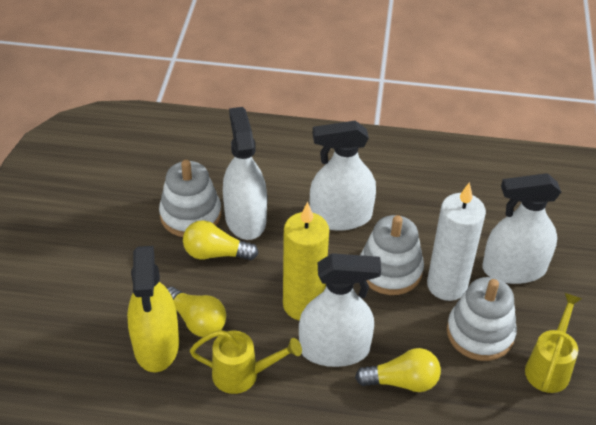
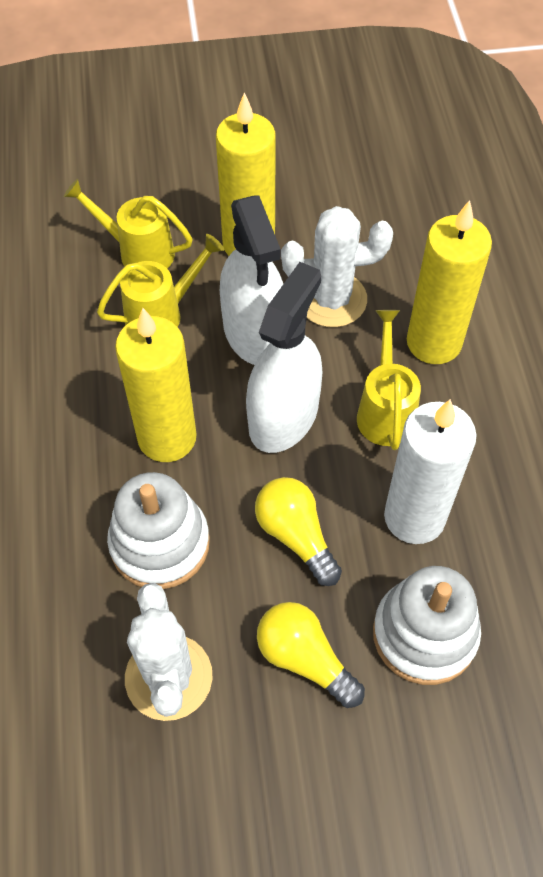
white cactus: 0 -> 2
white spray bottle: 4 -> 2
white stacking toy: 3 -> 2
yellow candle: 1 -> 3
yellow light bulb: 3 -> 2
yellow spray bottle: 1 -> 0
yellow watering can: 2 -> 3

